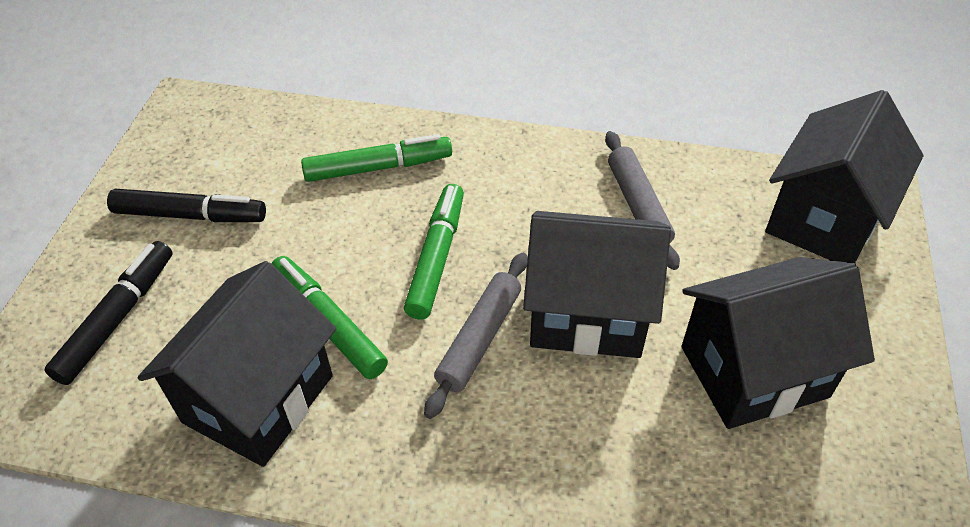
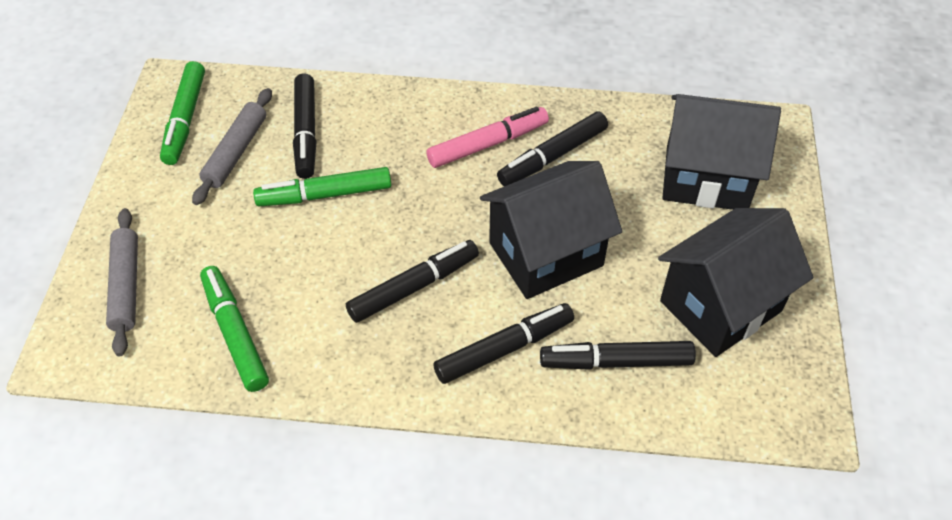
black house: 4 -> 3
black marker: 2 -> 5
pink marker: 0 -> 1

